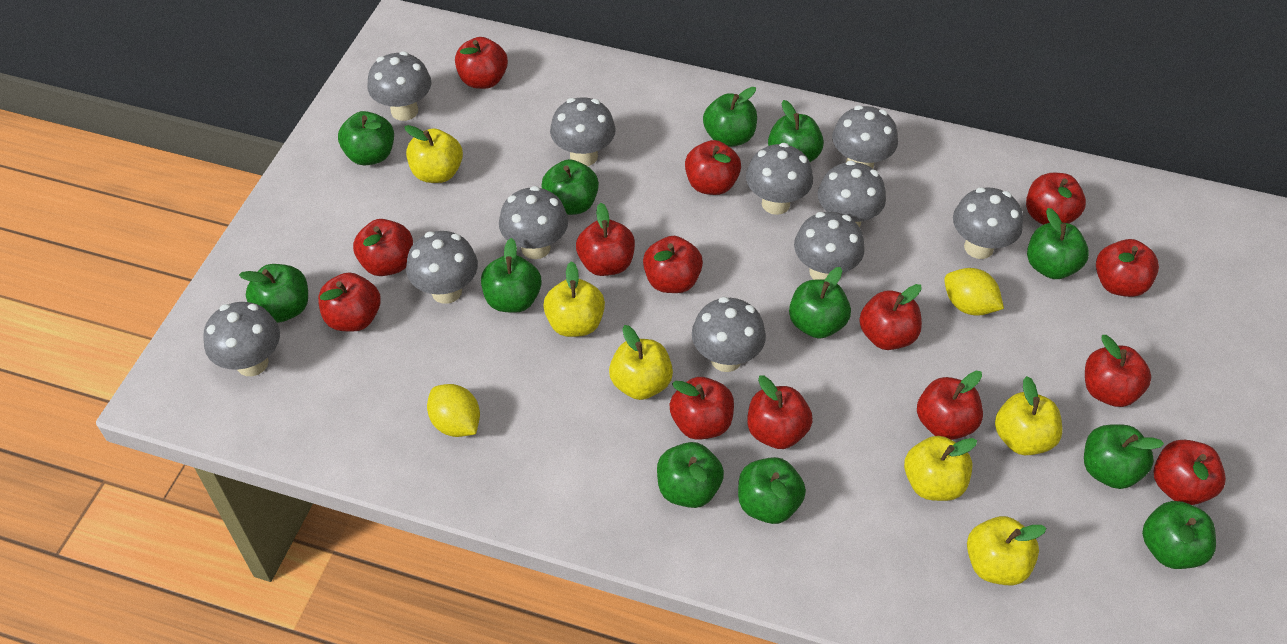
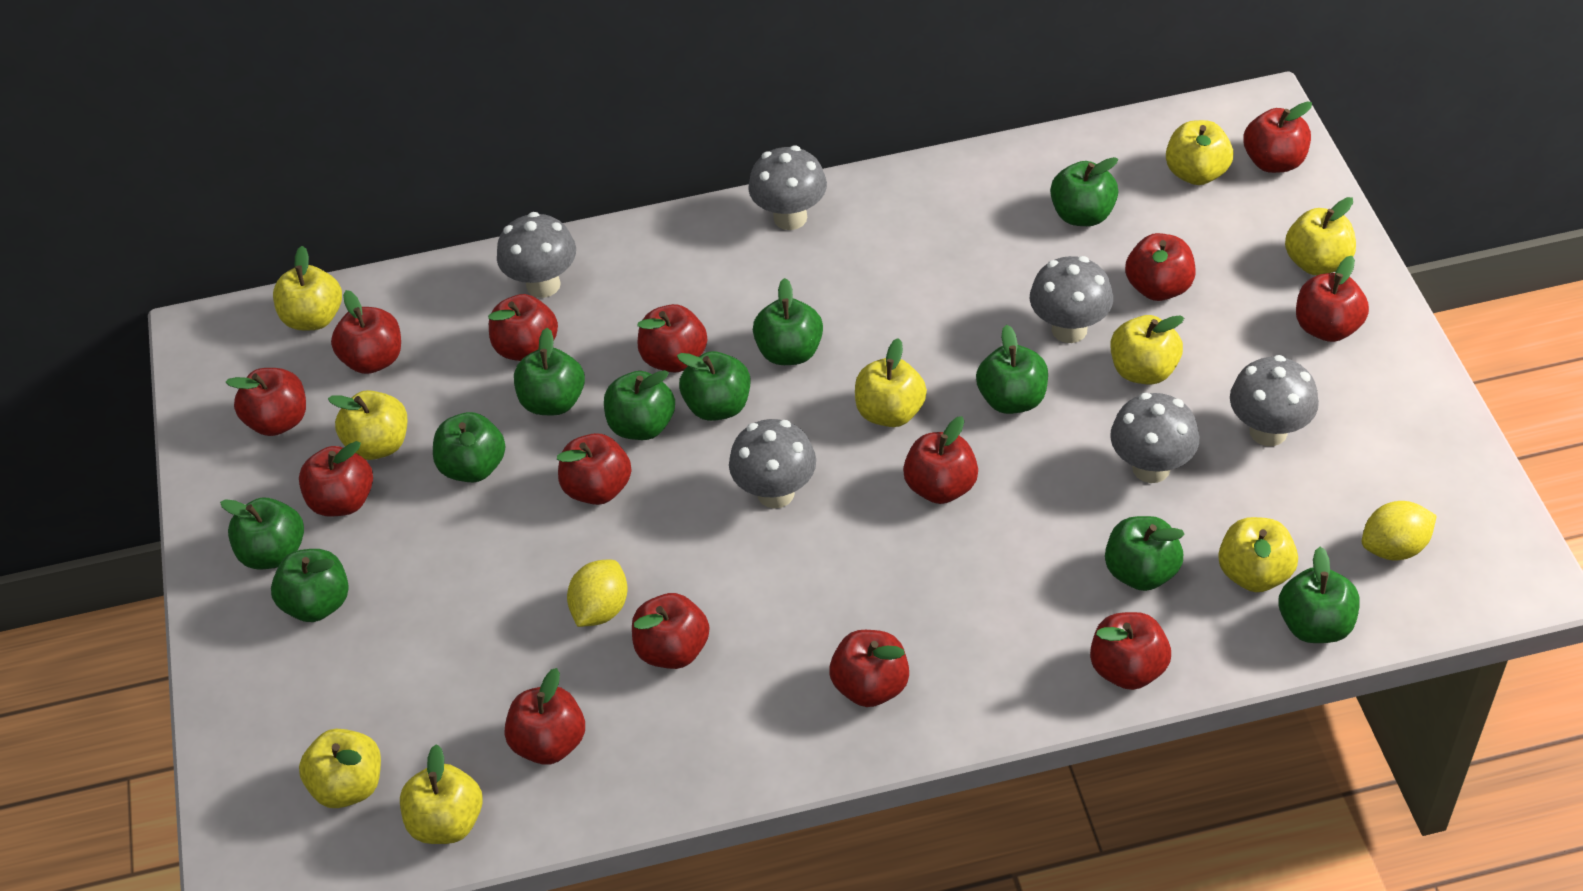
green apple: 12 -> 11
grey mushroom: 11 -> 6
yellow apple: 6 -> 9

